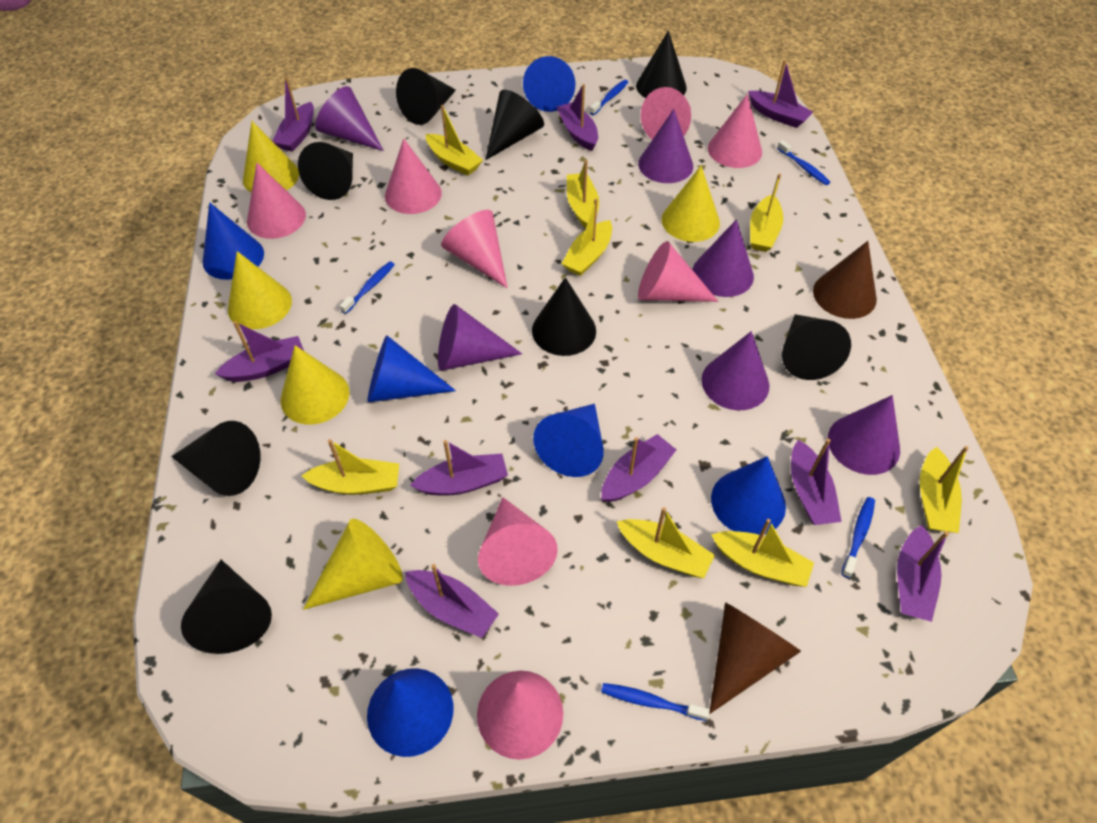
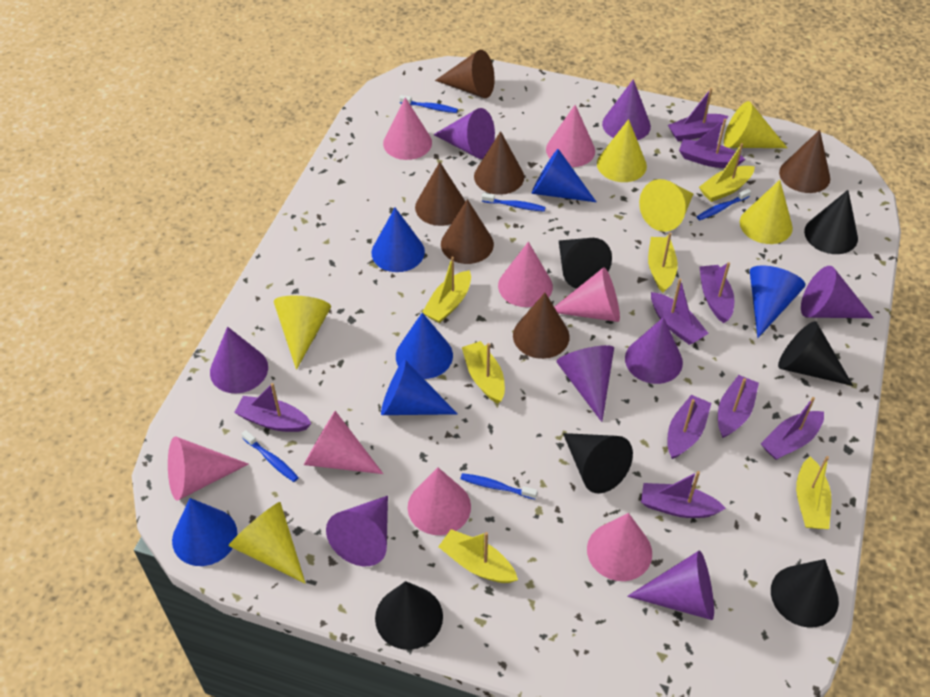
black cone: 8 -> 6
brown cone: 2 -> 6
purple cone: 6 -> 8
yellow boat: 8 -> 6
yellow cone: 5 -> 6

